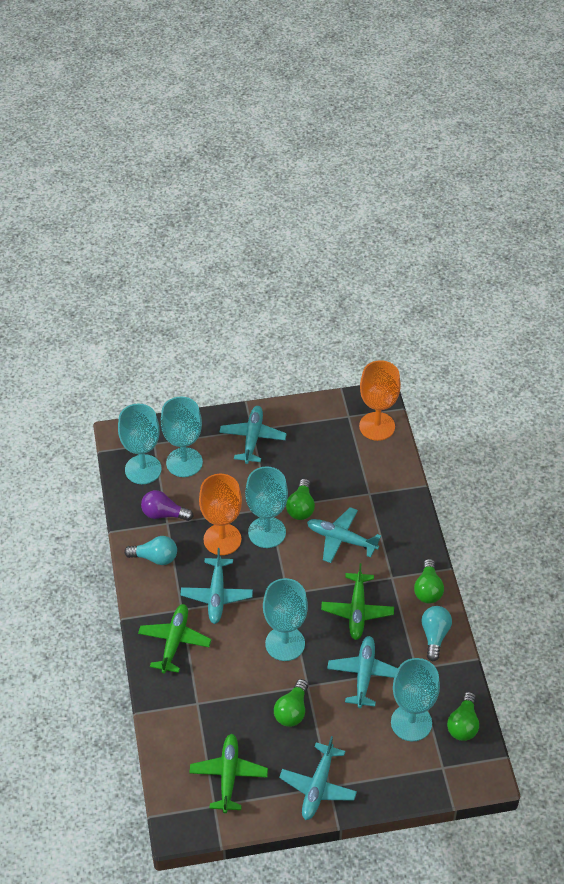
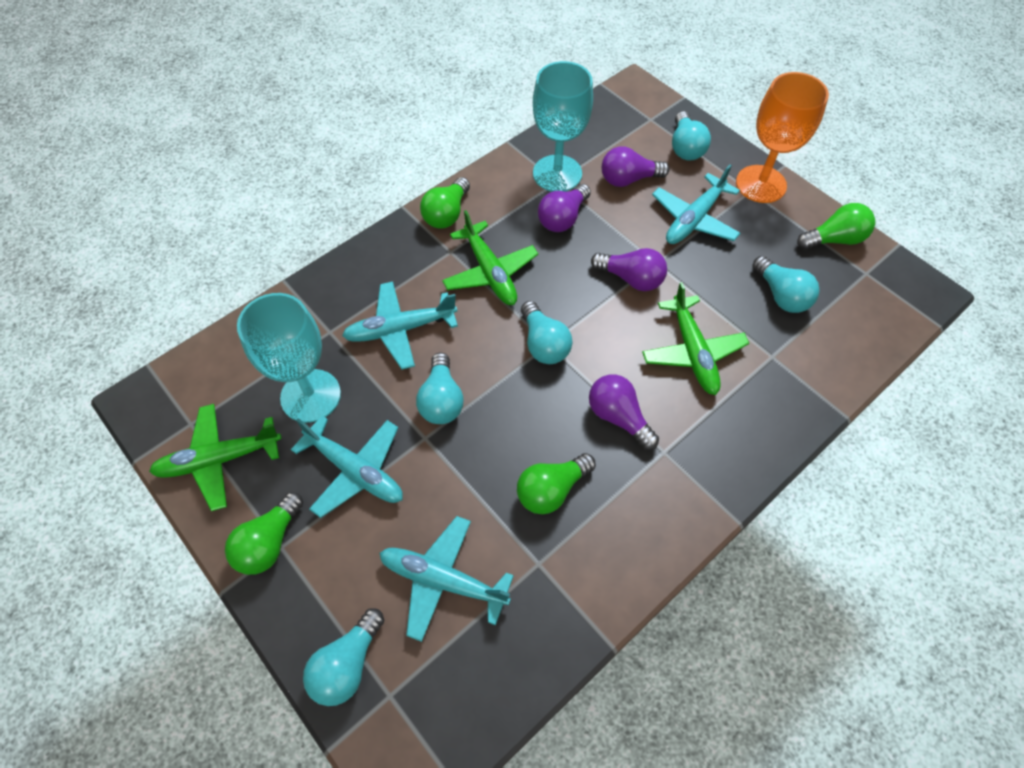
orange goblet: 2 -> 1
purple light bulb: 1 -> 4
turquoise goblet: 5 -> 2
turquoise light bulb: 2 -> 5
turquoise plane: 5 -> 4

